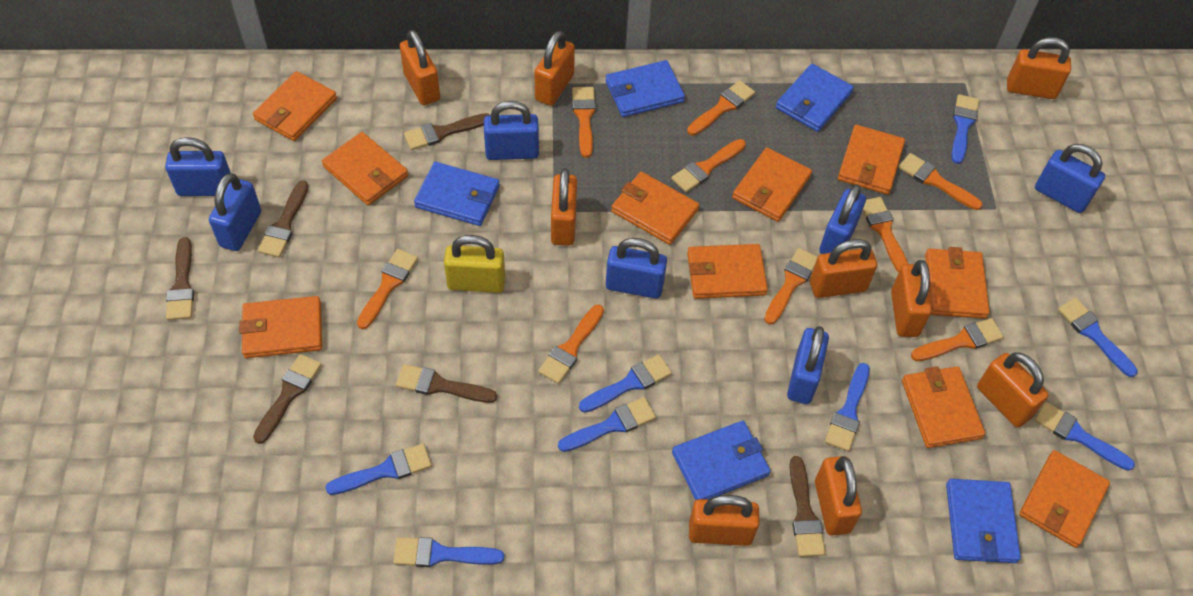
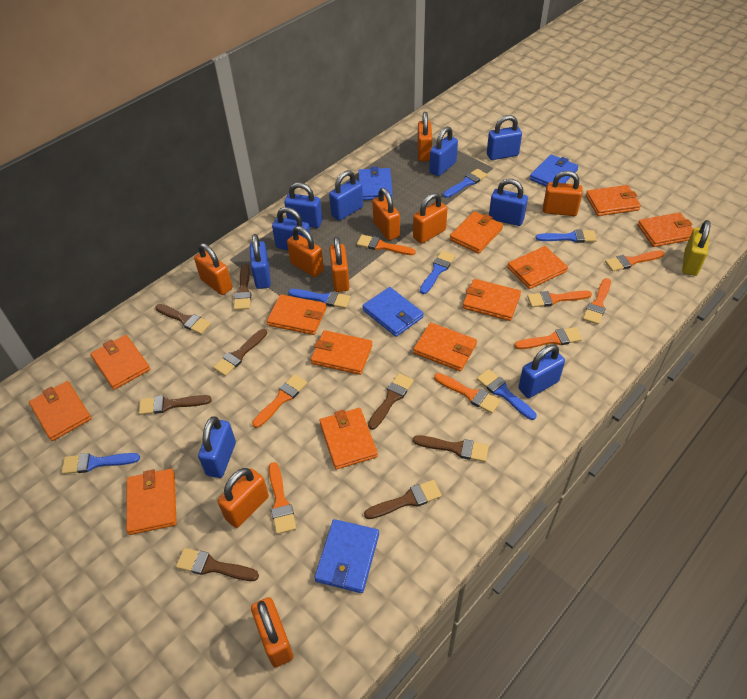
blue brush: 8 -> 6
blue padlock: 7 -> 9
blue wallet: 5 -> 4
brown brush: 6 -> 8
orange brush: 9 -> 8
orange wallet: 10 -> 12

